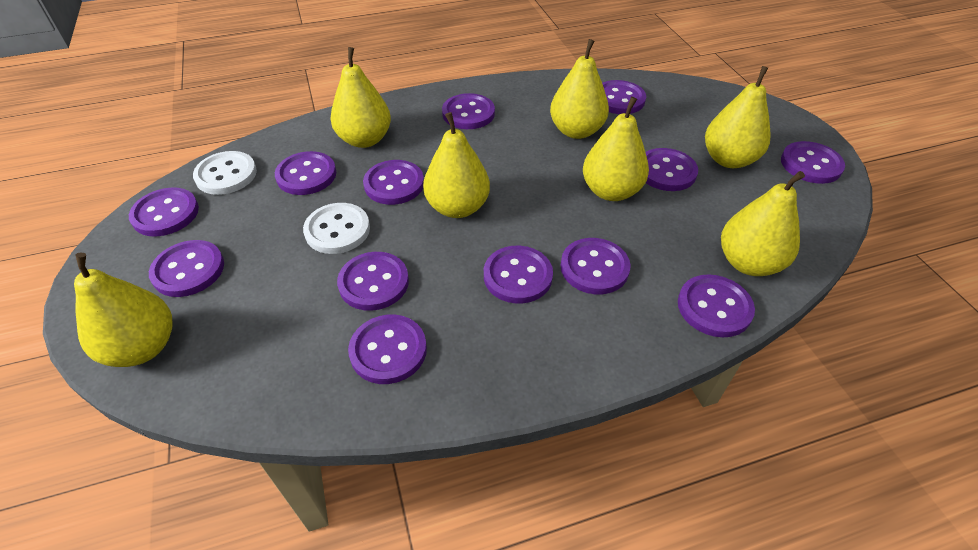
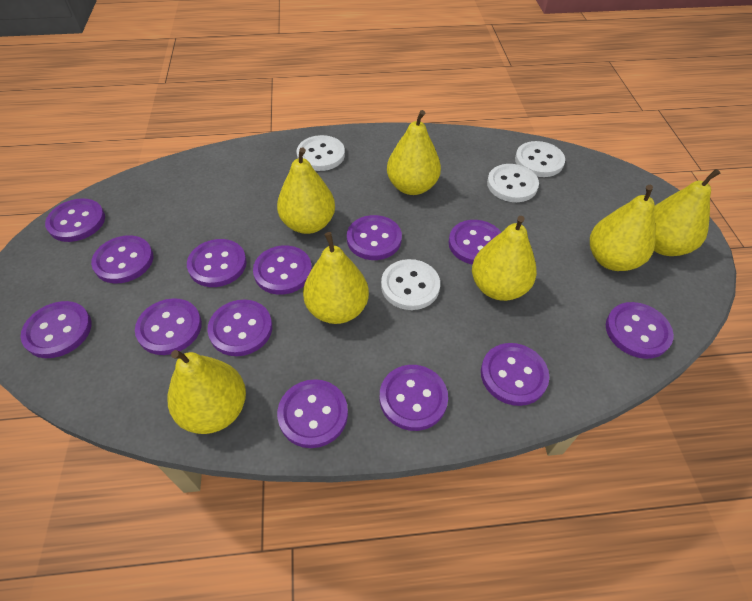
white button: 2 -> 4

